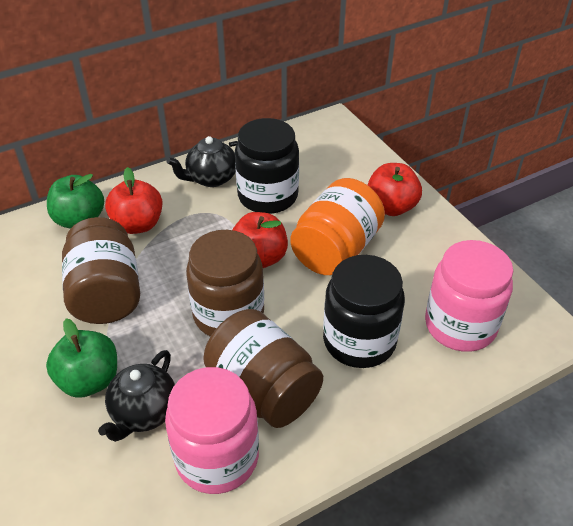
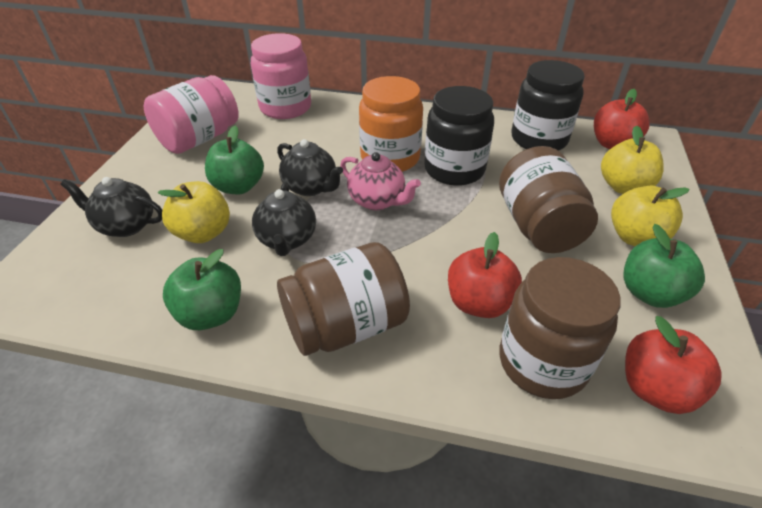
black teapot: 2 -> 3
green apple: 2 -> 3
pink teapot: 0 -> 1
yellow apple: 0 -> 3

